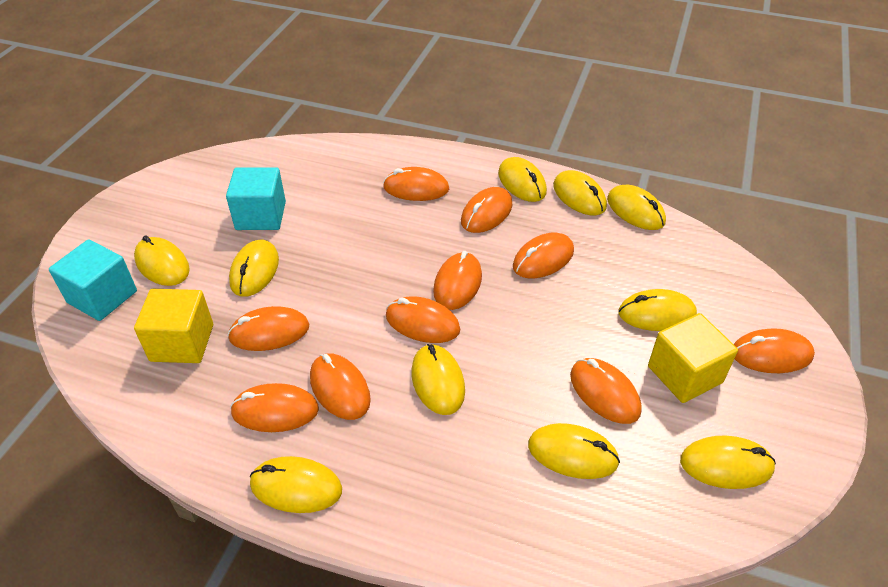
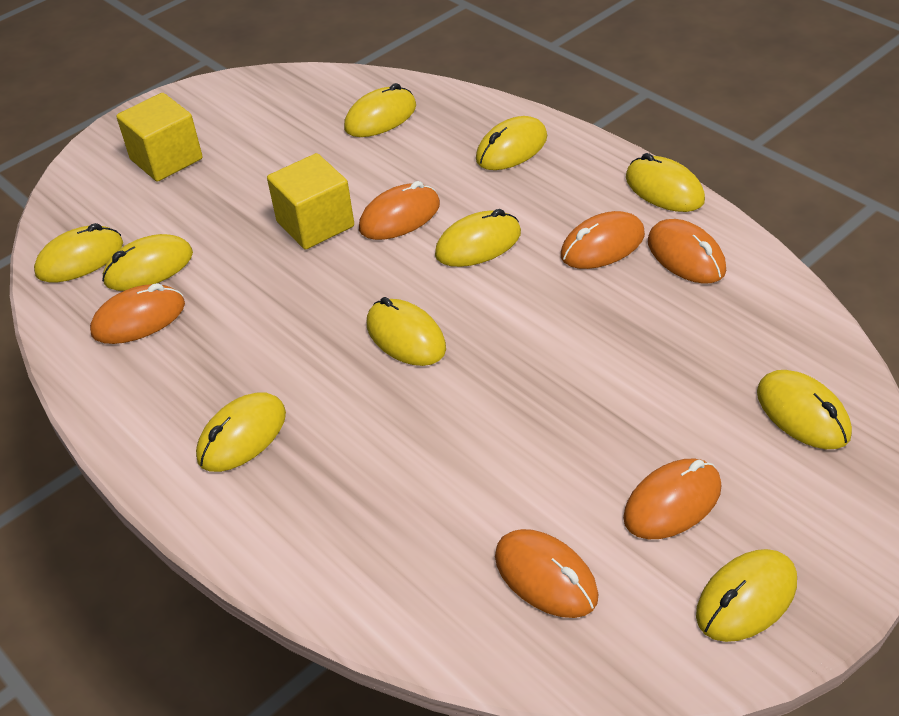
orange mouse: 10 -> 6
turquoise cube: 2 -> 0

